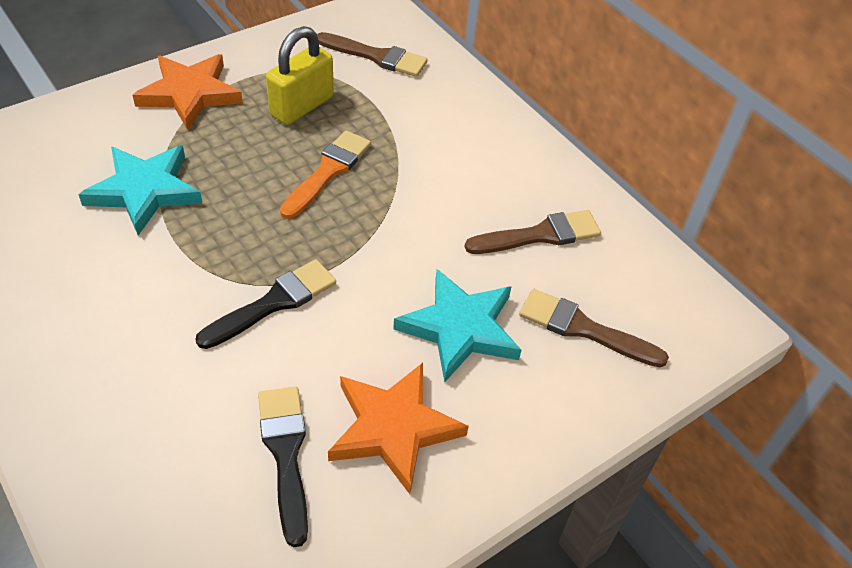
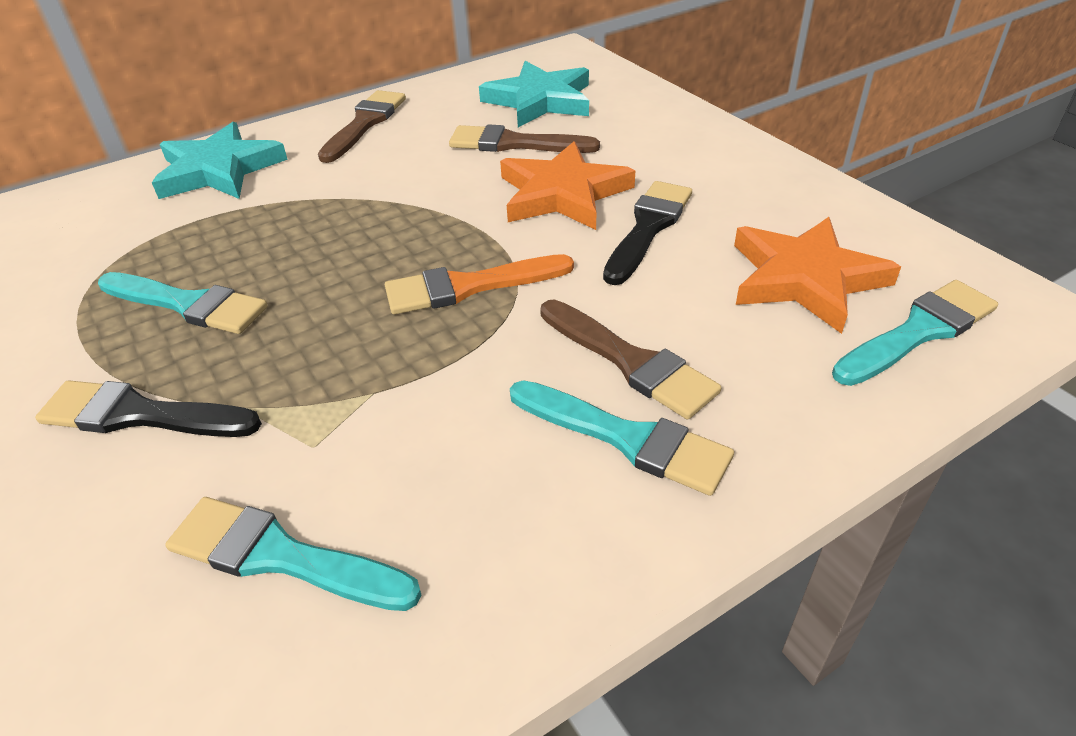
turquoise brush: 0 -> 4
yellow padlock: 1 -> 0

